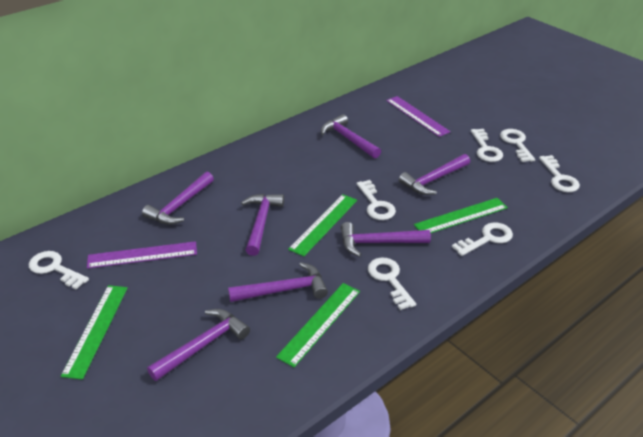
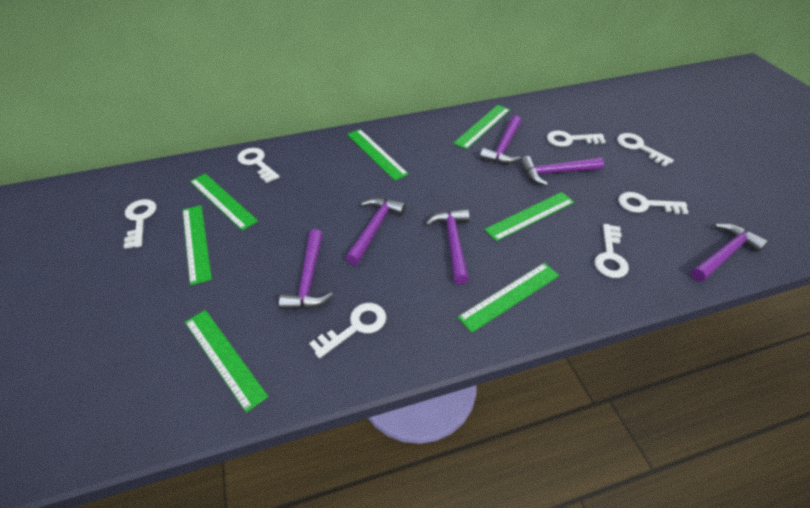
green ruler: 4 -> 7
purple hammer: 7 -> 6
purple ruler: 2 -> 0

